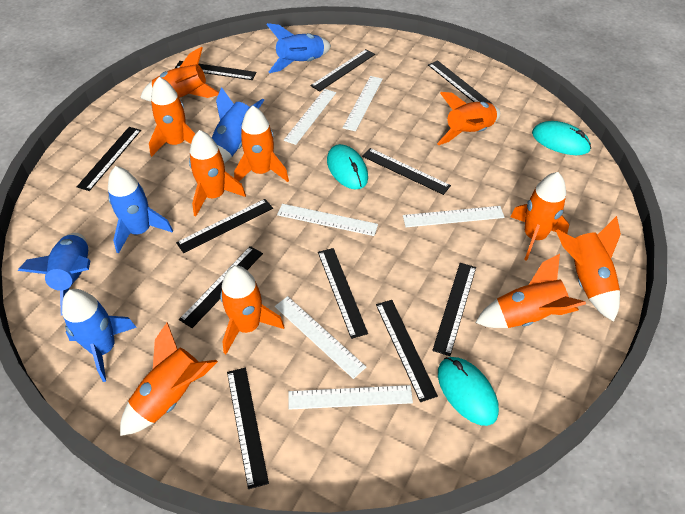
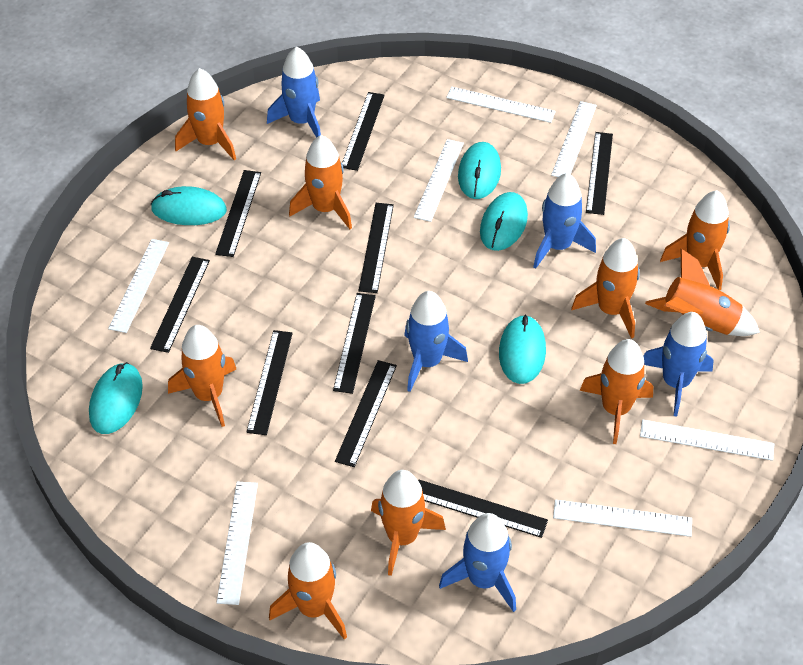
black ruler: 11 -> 9
orange rocket: 10 -> 9
turquoise mouse: 3 -> 5
white ruler: 6 -> 7

